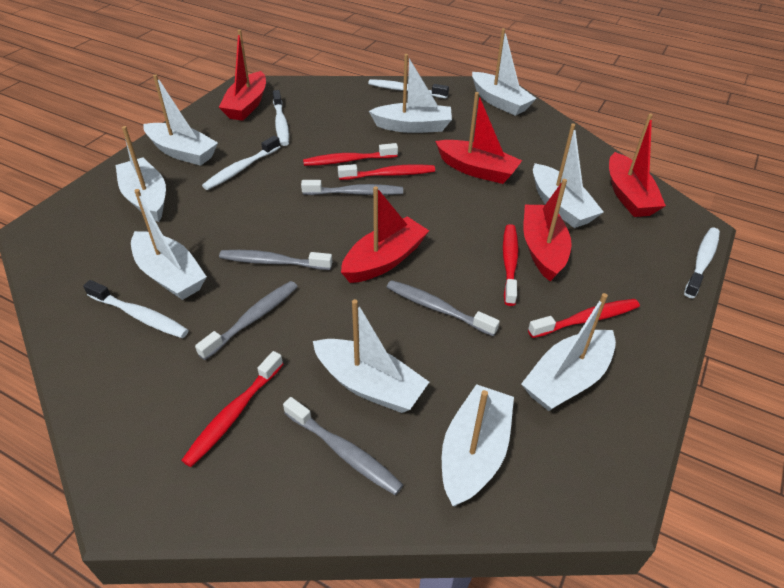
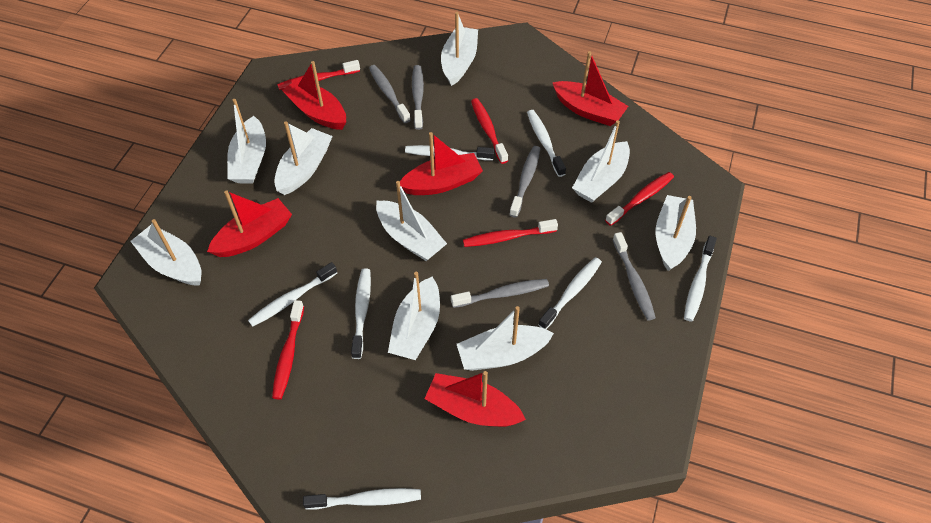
white toothbrush: 5 -> 7

